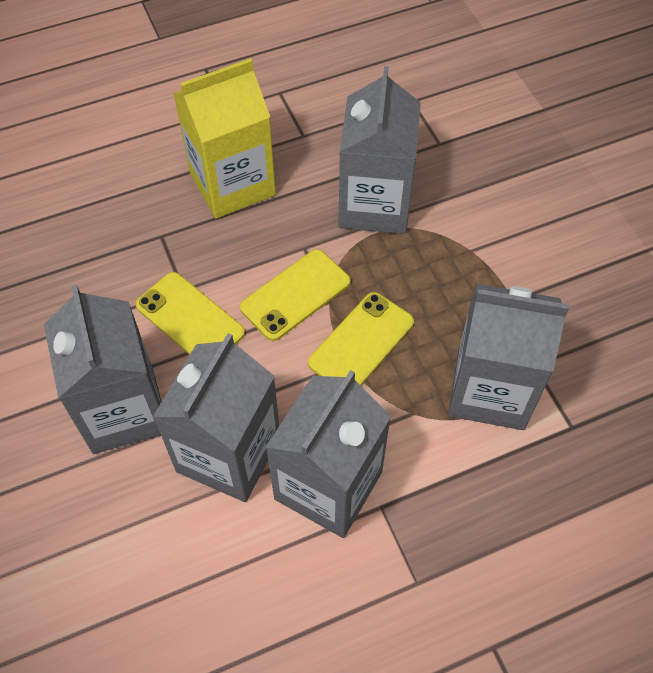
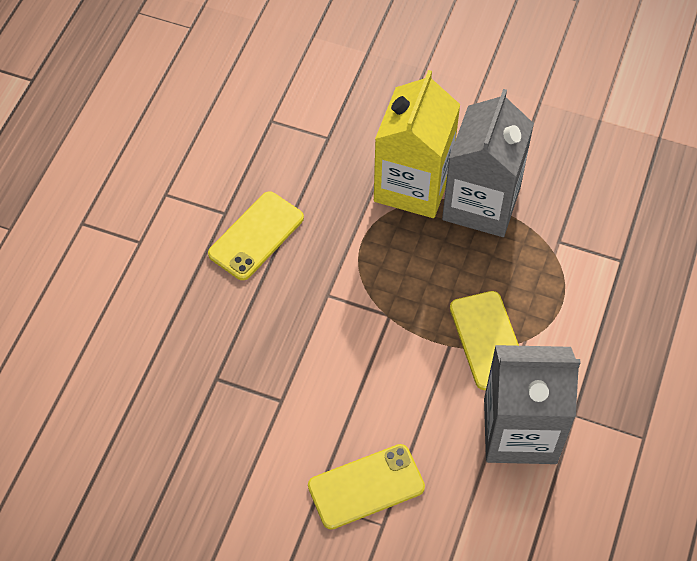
grey carton: 5 -> 2

